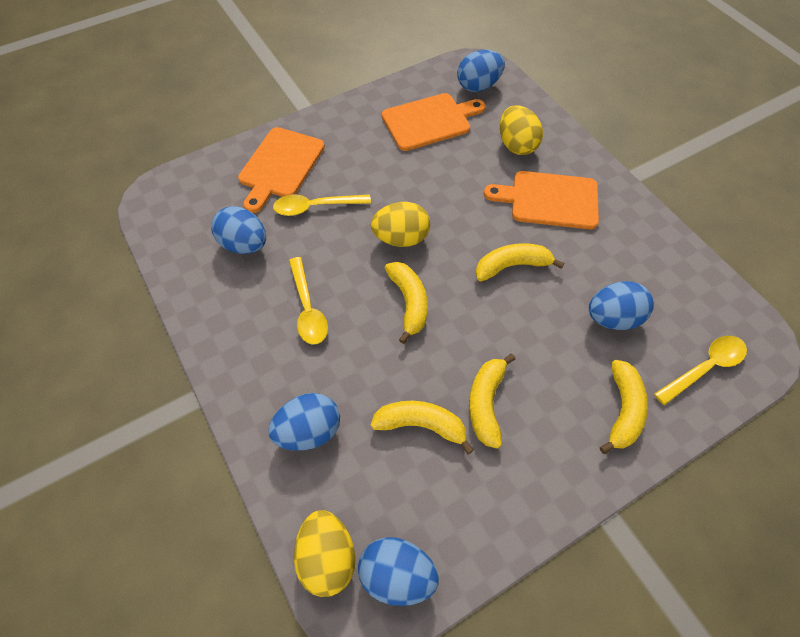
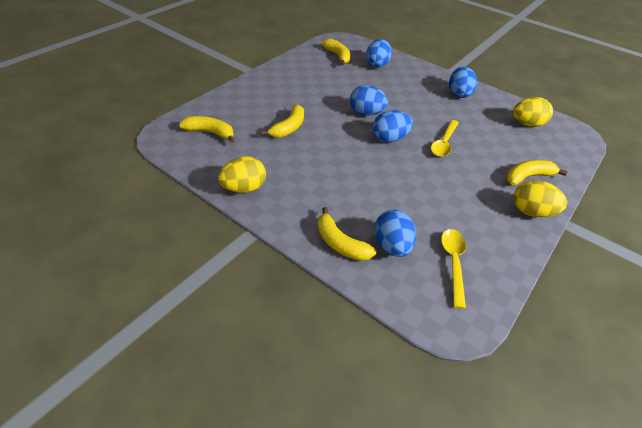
orange cutting board: 3 -> 0
yellow spoon: 3 -> 2

